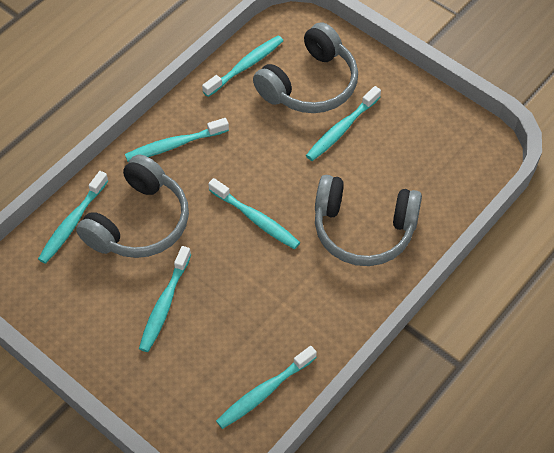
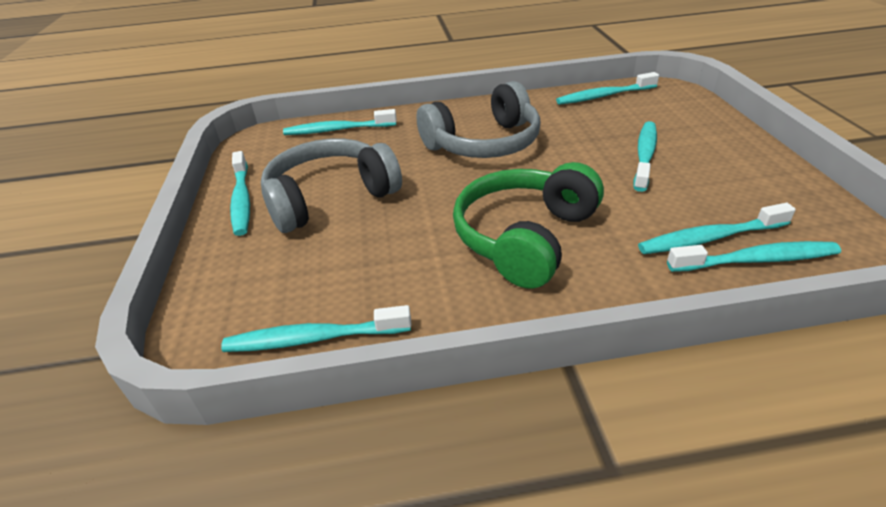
green headphones: 0 -> 1
grey headphones: 3 -> 2

